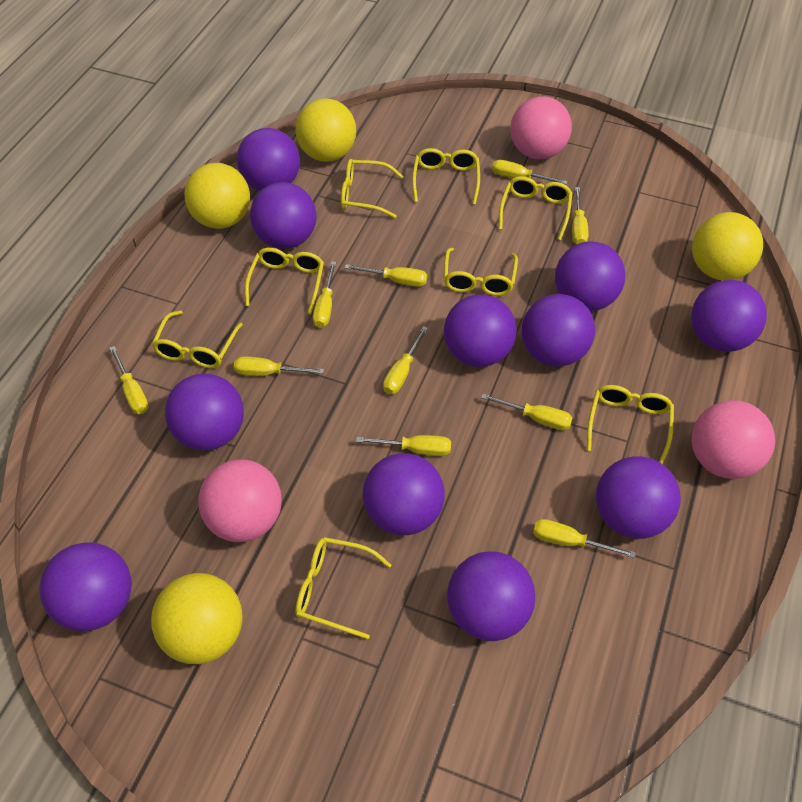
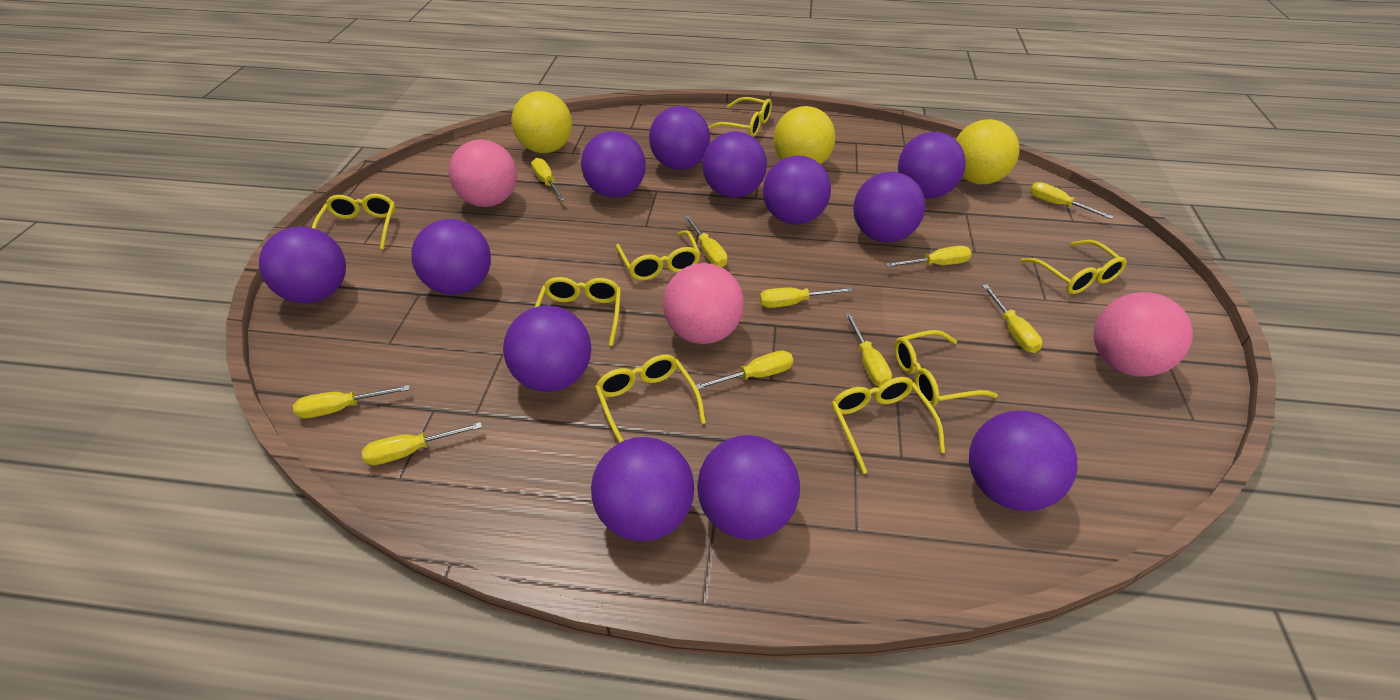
purple ball: 11 -> 12
yellow ball: 4 -> 3

